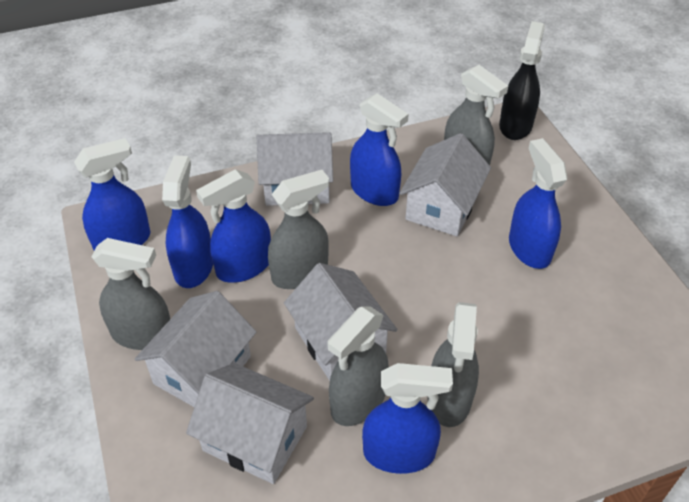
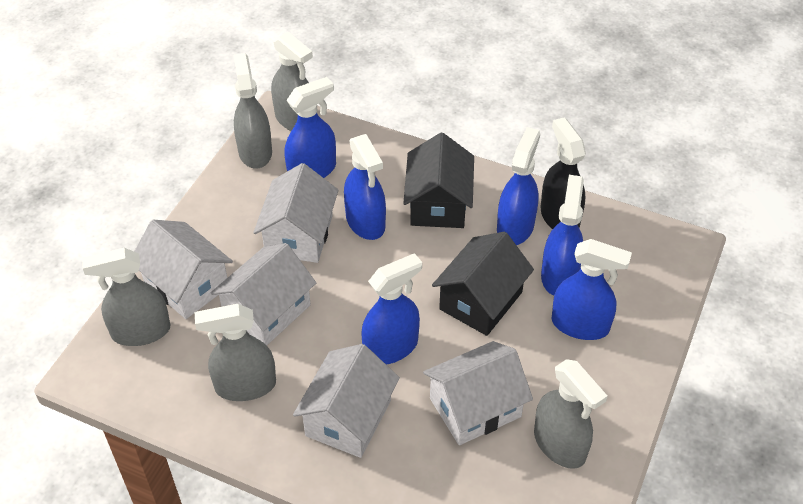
black house: 0 -> 2

